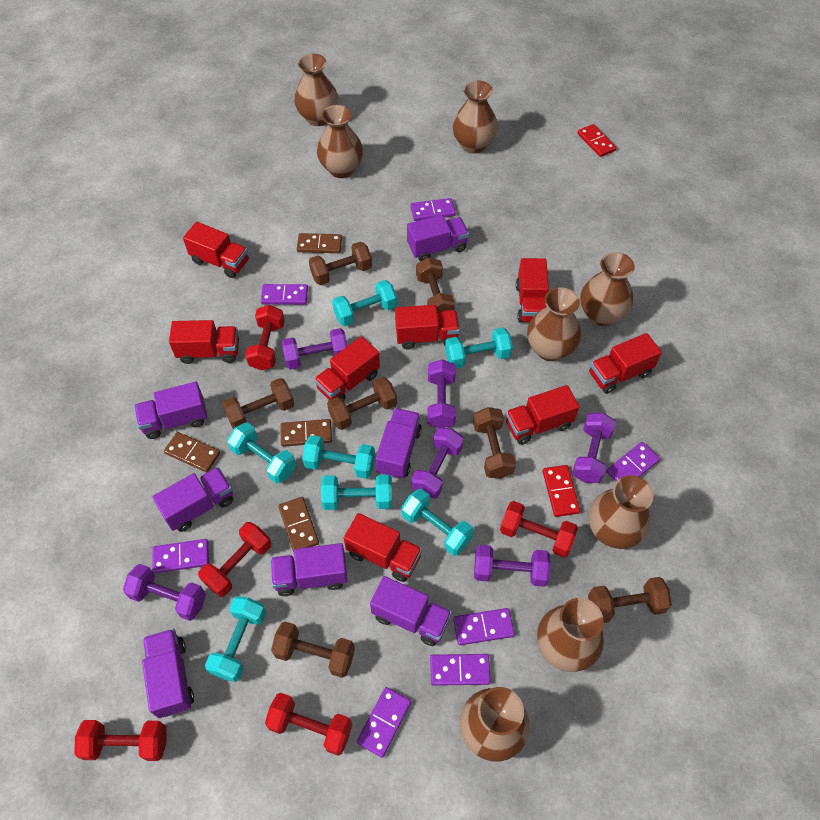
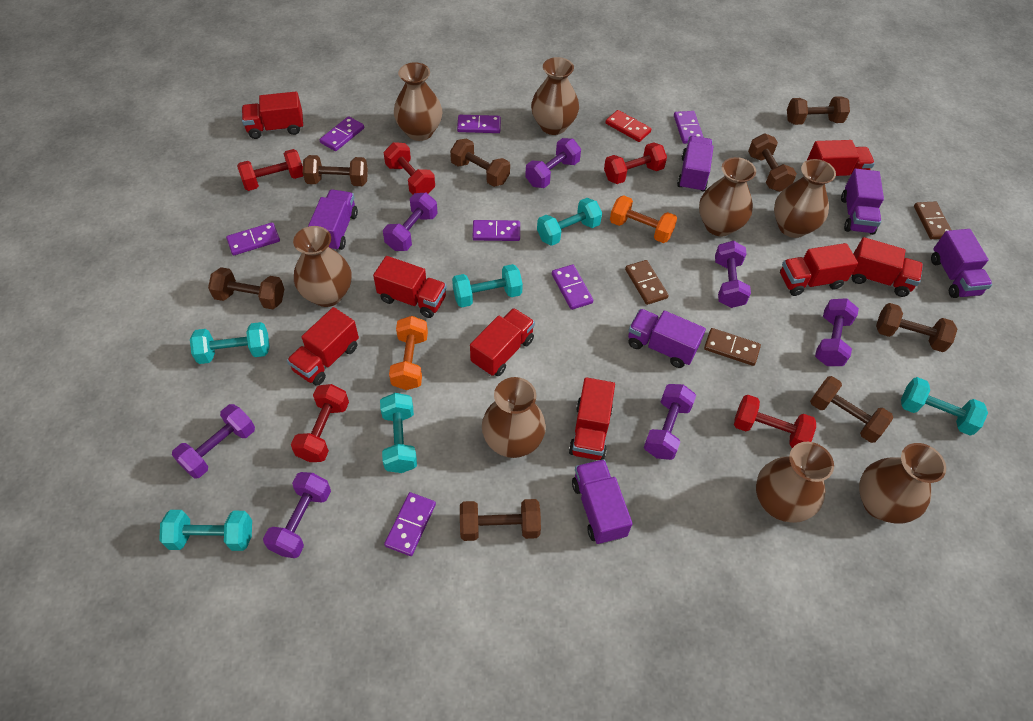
brown domino: 4 -> 3
brown dumbbell: 7 -> 8
orange dumbbell: 0 -> 2
purple dumbbell: 6 -> 7
purple truck: 7 -> 6
red domino: 2 -> 1
turquoise dumbbell: 7 -> 6

